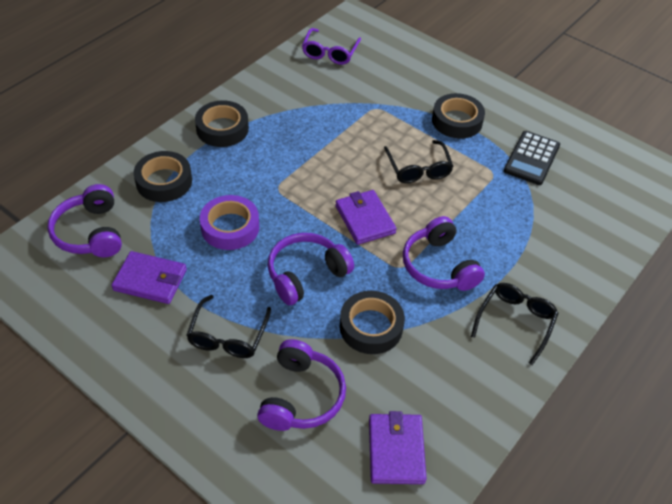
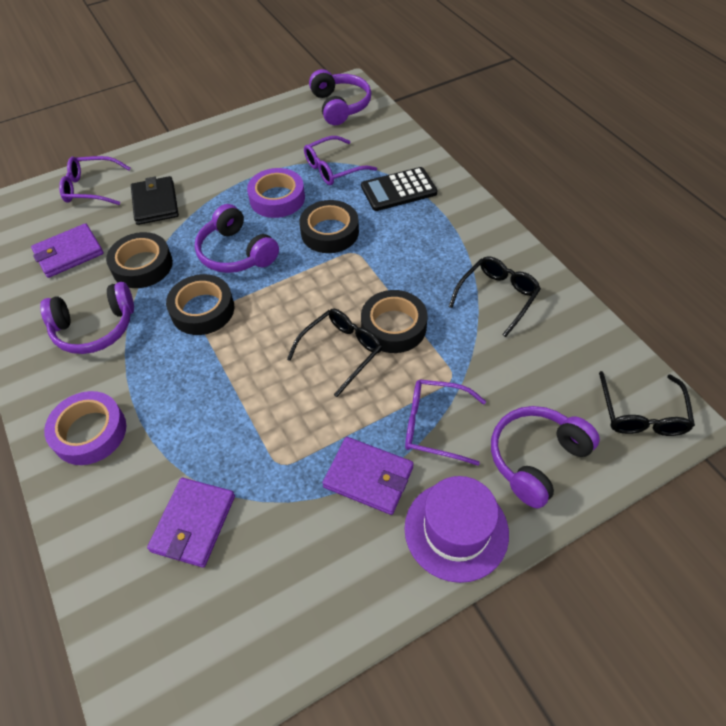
black wallet: 0 -> 1
purple glasses: 1 -> 3
purple hat: 0 -> 1
purple tape: 1 -> 2

